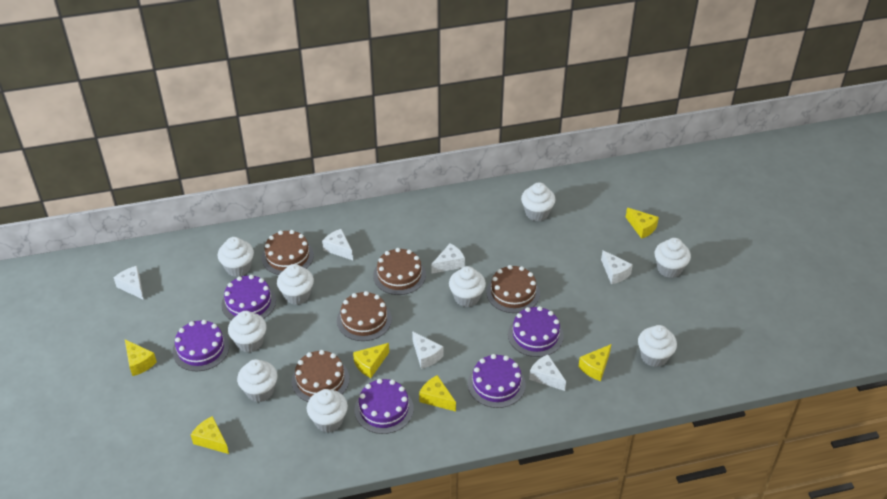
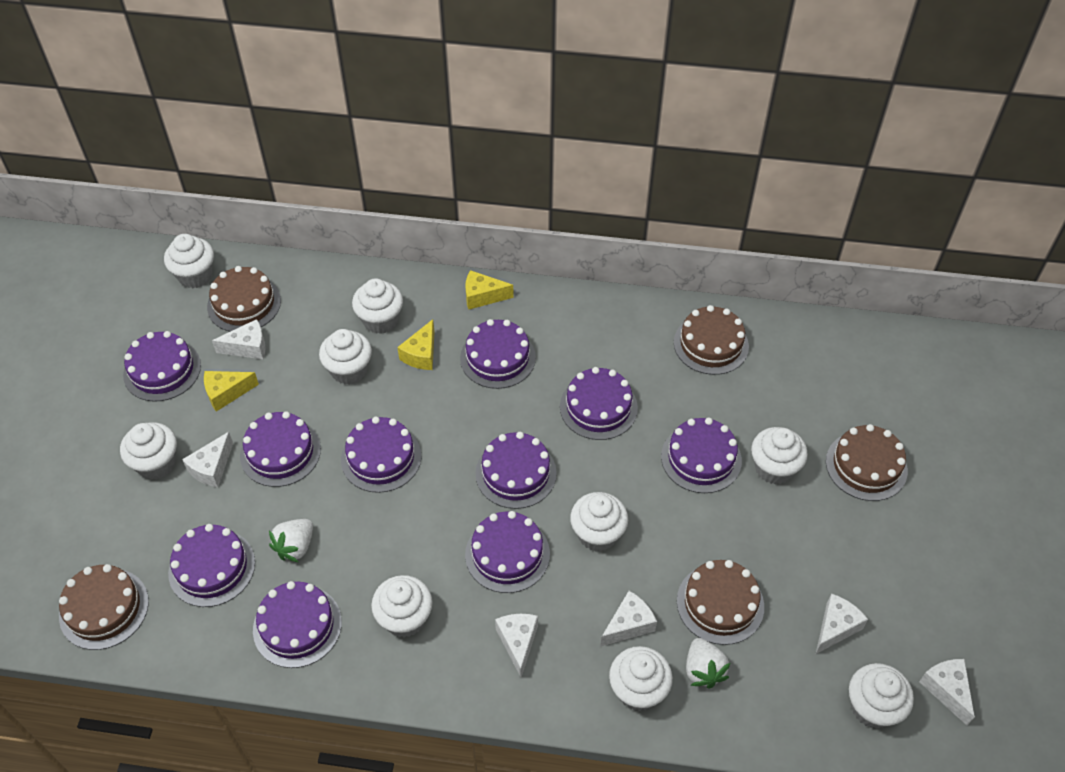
purple cake: 5 -> 10
white strawberry: 0 -> 2
yellow cheese: 6 -> 3

